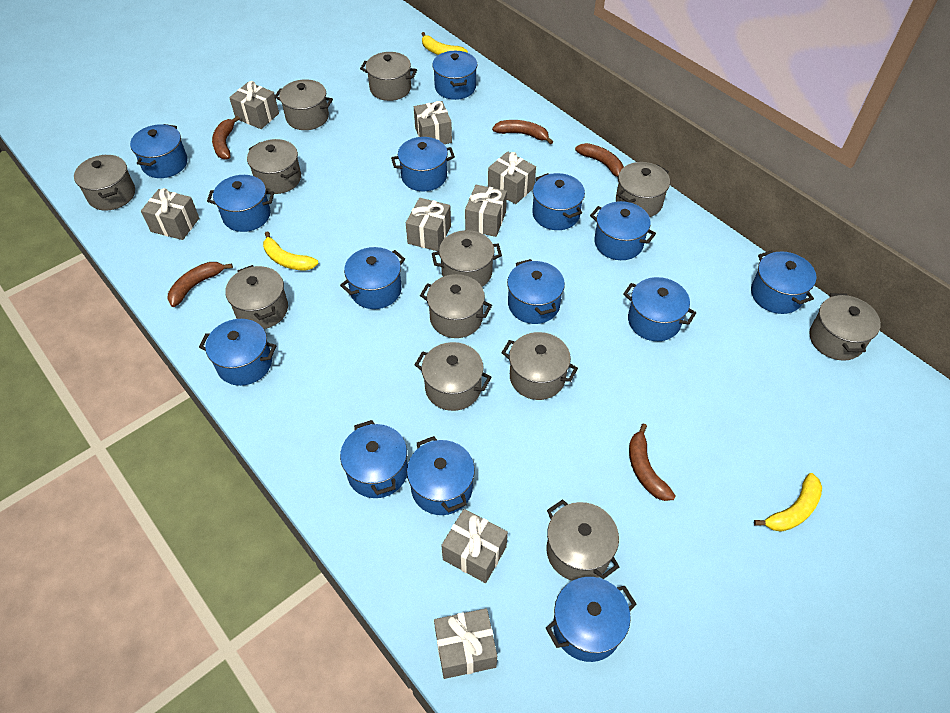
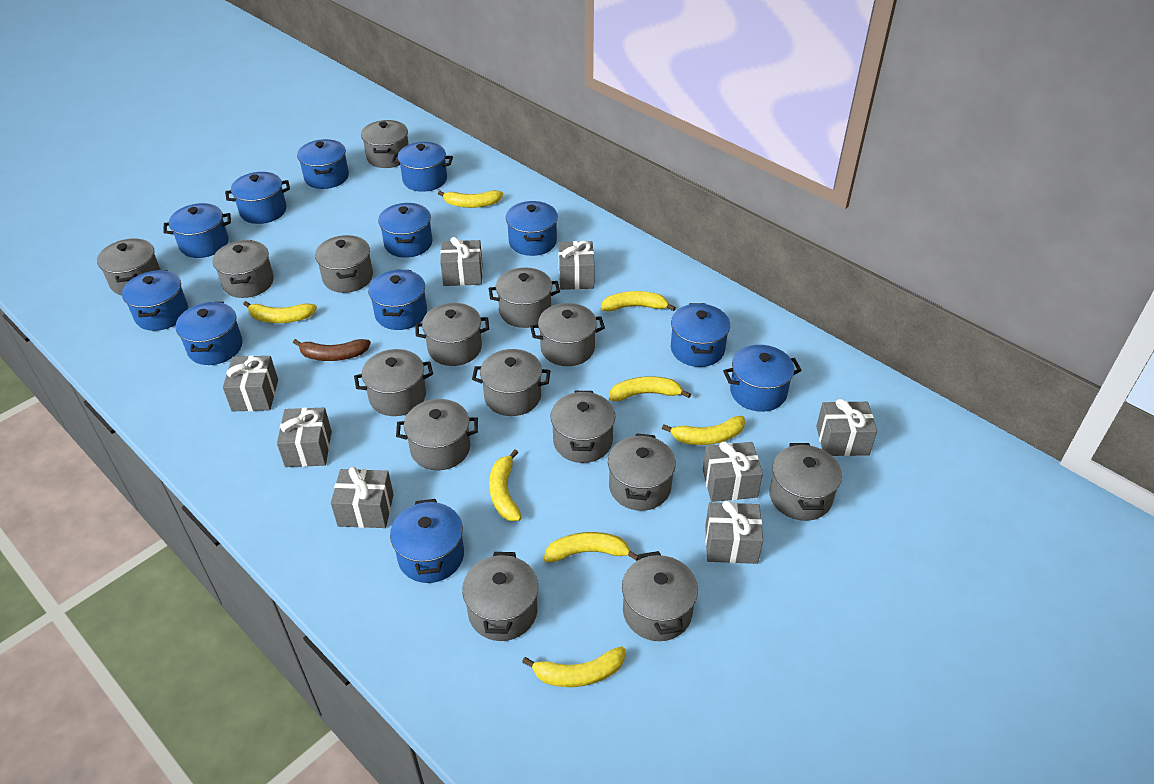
blue pot: 14 -> 12
brown banana: 5 -> 1
grey pot: 12 -> 15
yellow banana: 3 -> 8

